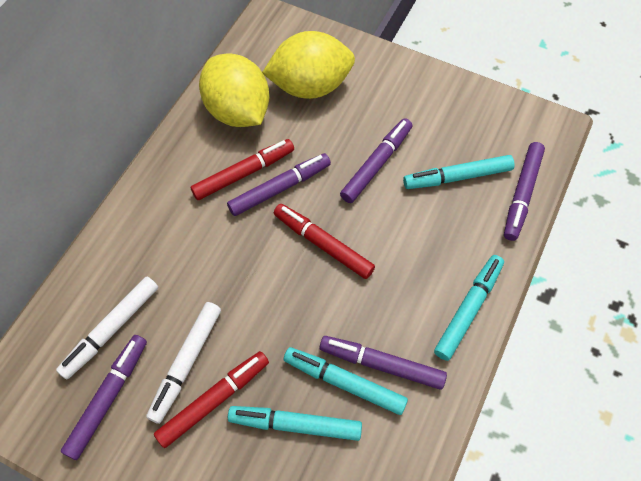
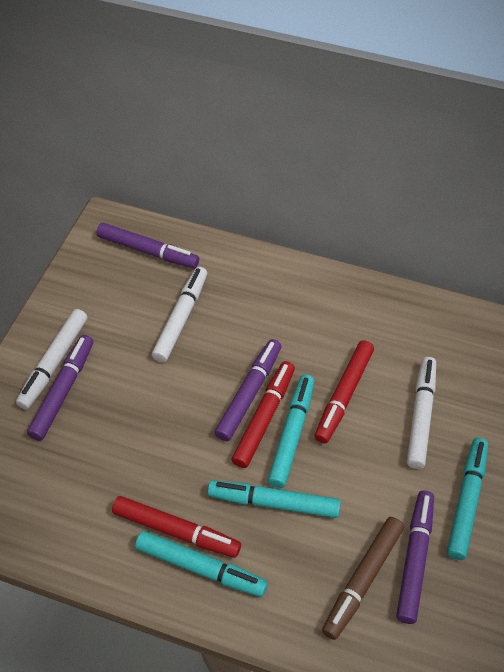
brown marker: 0 -> 1
purple marker: 5 -> 4
white marker: 2 -> 3
yellow lemon: 2 -> 0

